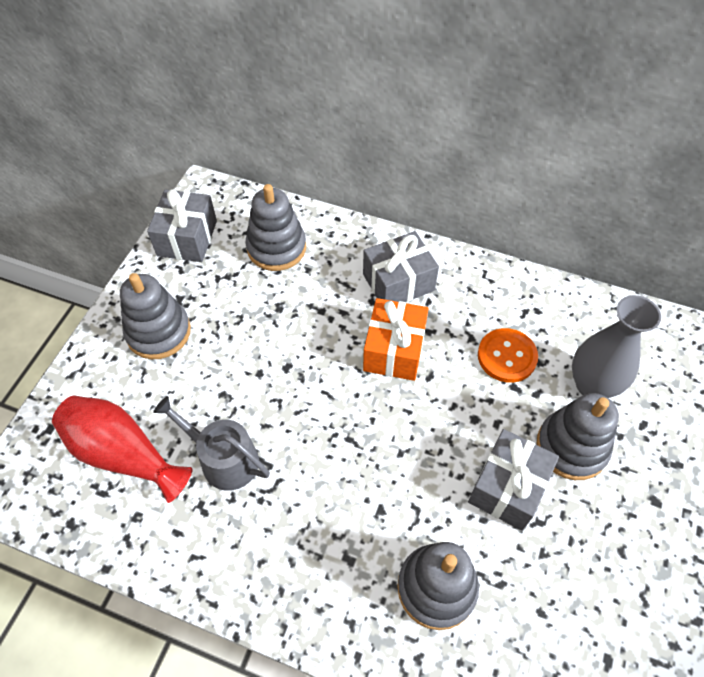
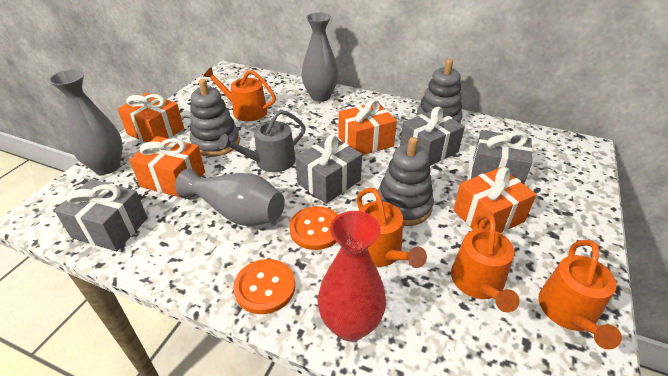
grey gift: 3 -> 4
grey stacking toy: 4 -> 3
grey vase: 1 -> 3
orange button: 1 -> 2
orange gift: 1 -> 4
orange watering can: 0 -> 4

